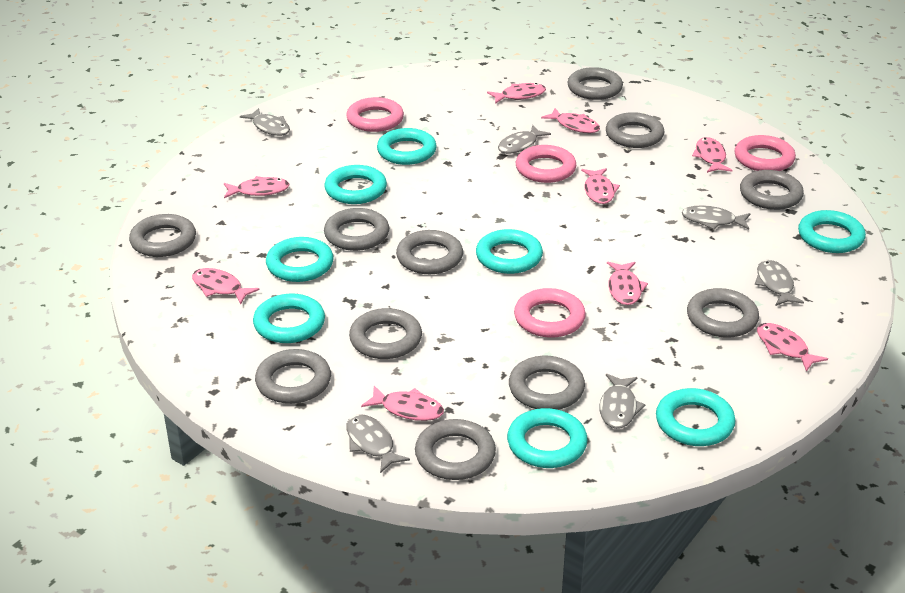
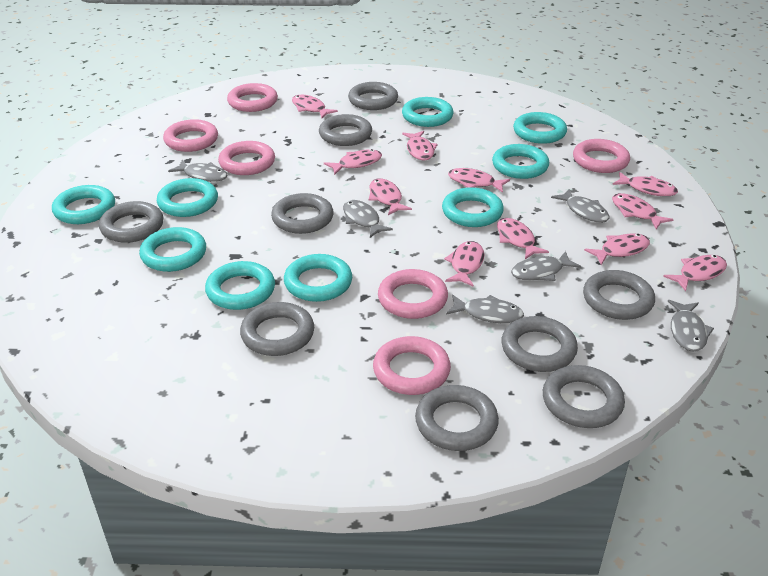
grey ring: 11 -> 9
pink fish: 9 -> 11
pink ring: 4 -> 6
turquoise ring: 8 -> 9

